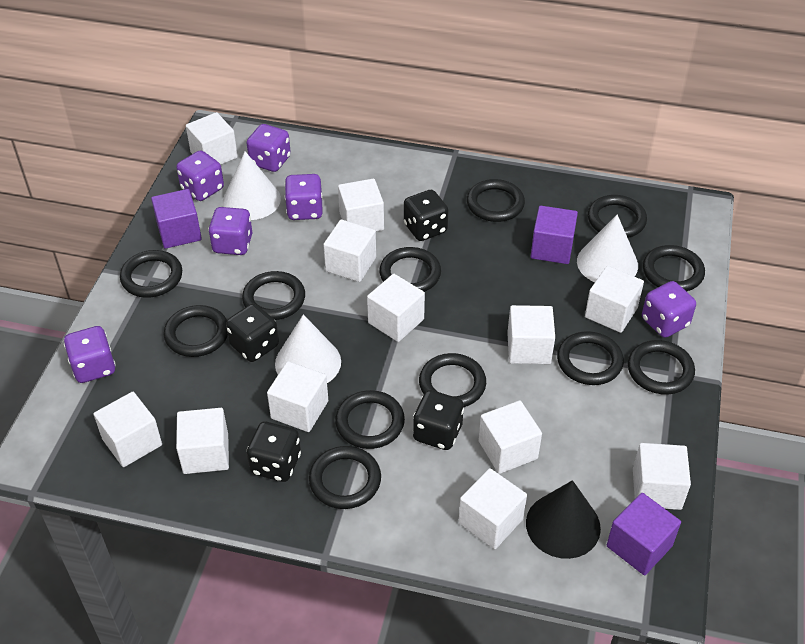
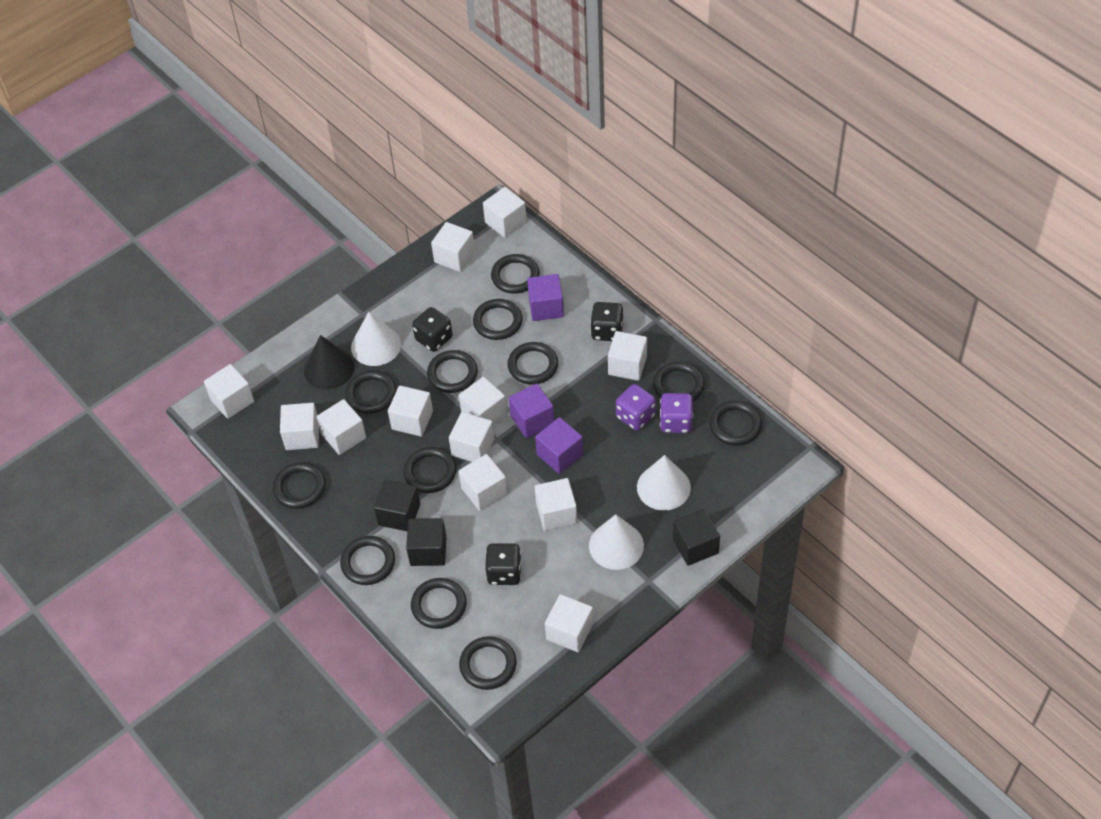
black cube: 0 -> 3
black dice: 4 -> 3
purple dice: 6 -> 2

